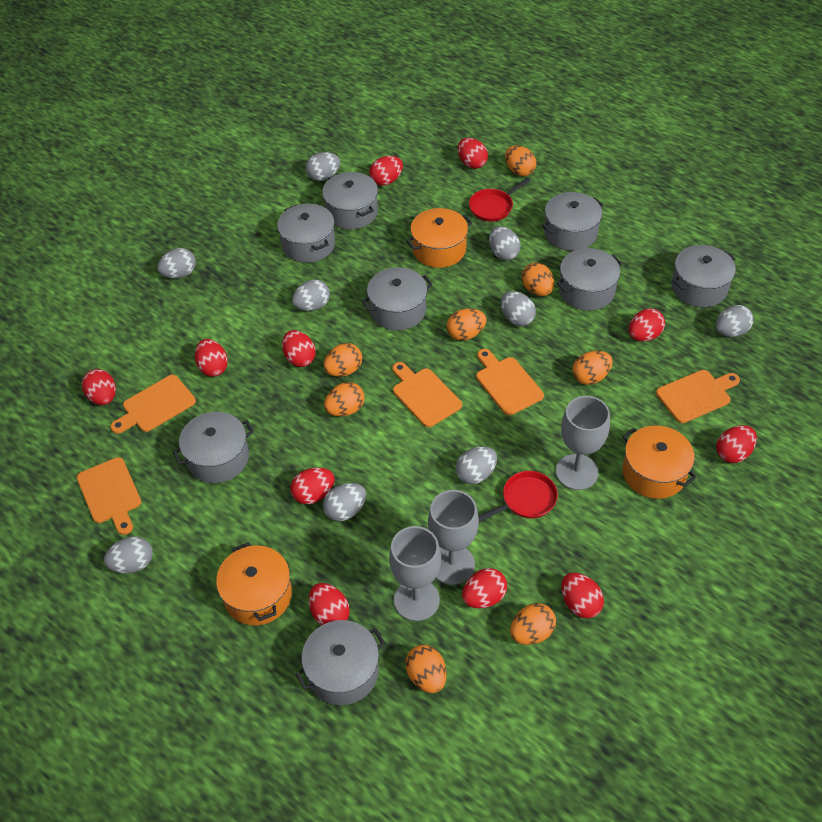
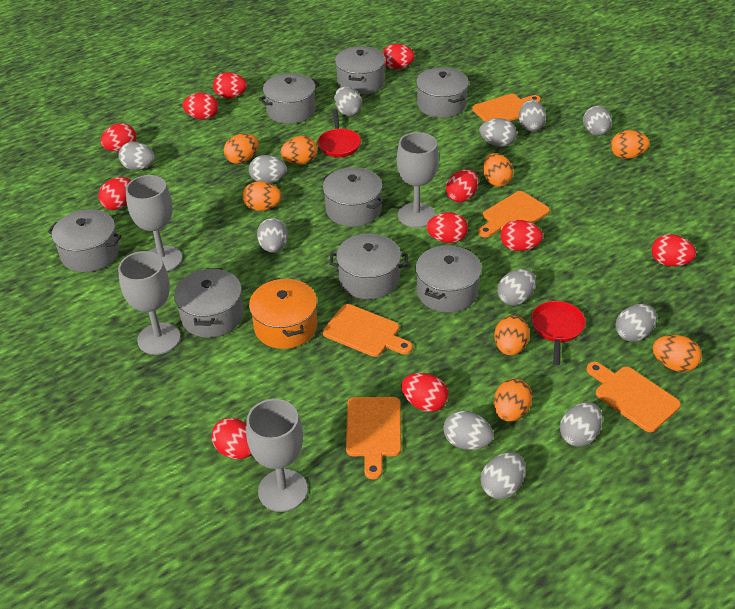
grey egg: 9 -> 12
grey goblet: 3 -> 4
orange pot: 3 -> 1

